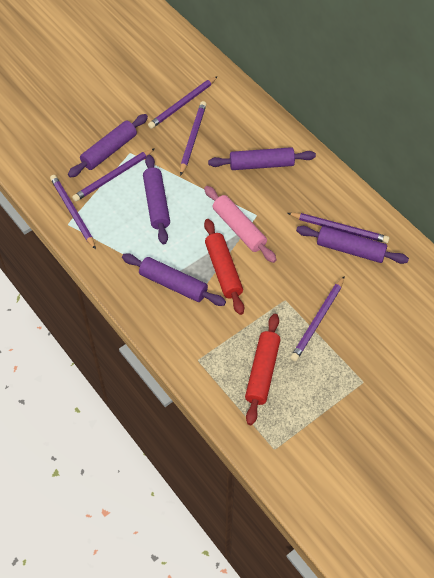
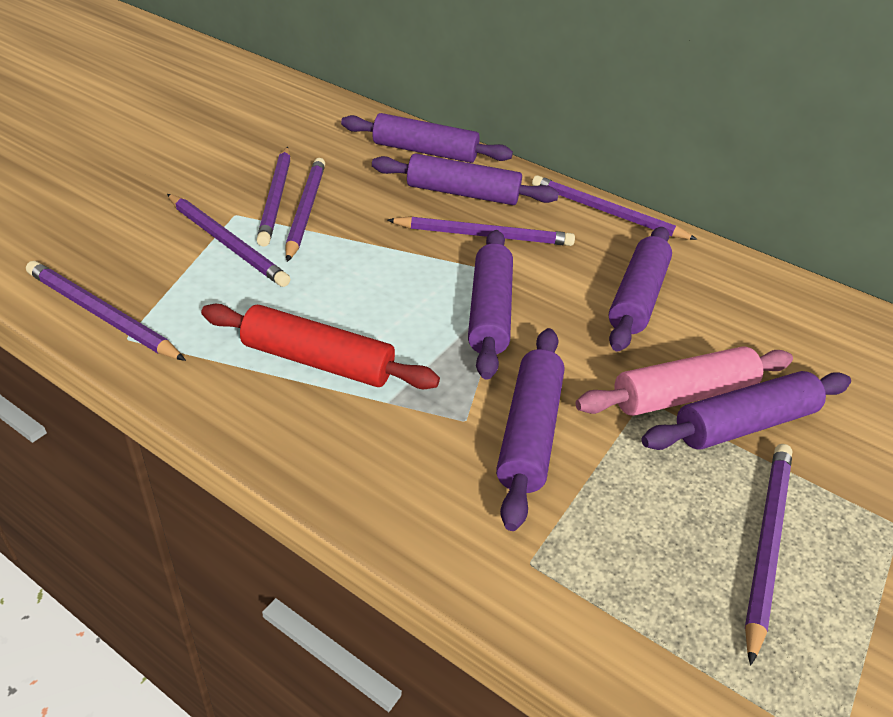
purple pencil: 6 -> 7
purple rolling pin: 5 -> 6
red rolling pin: 2 -> 1

